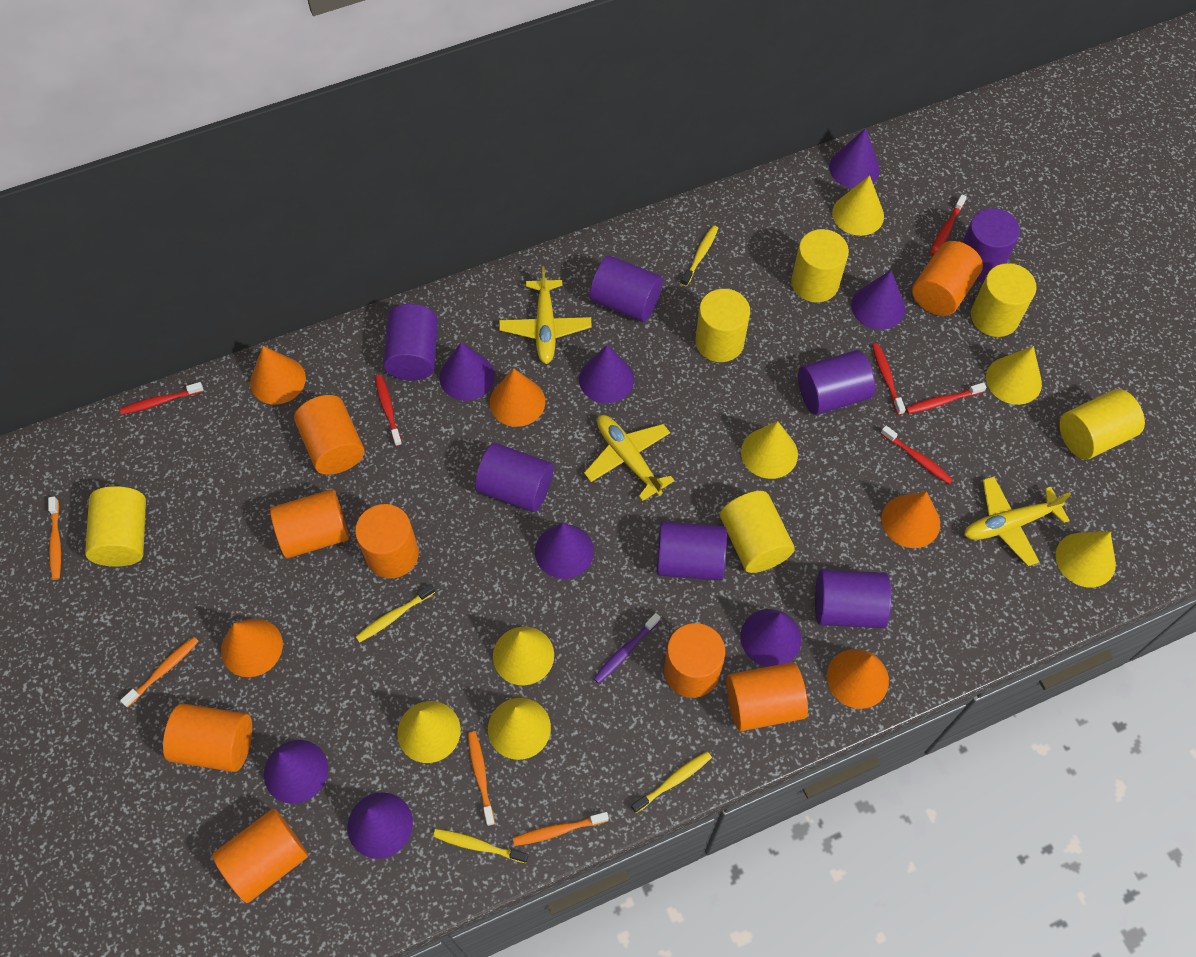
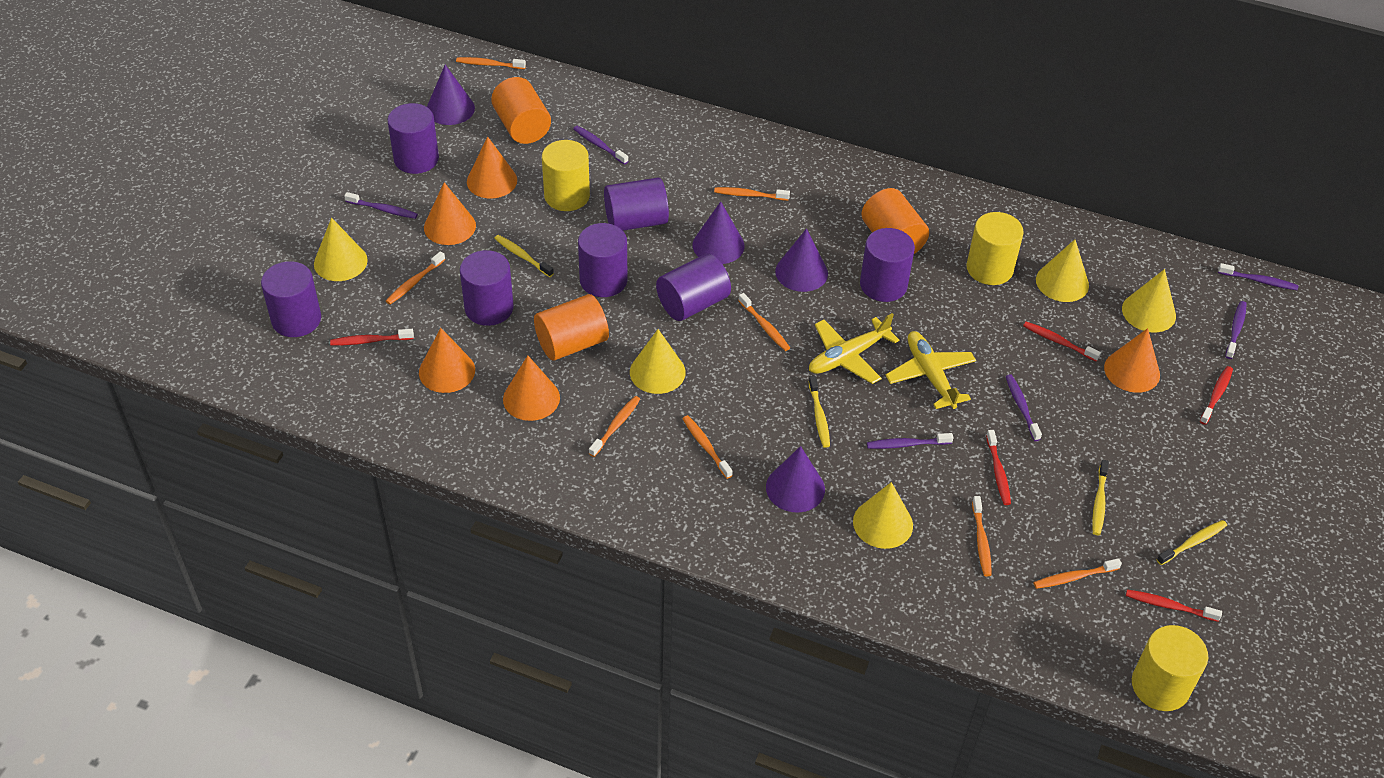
orange cylinder: 8 -> 3
orange toothbrush: 4 -> 8
purple cone: 8 -> 4
purple toothbrush: 1 -> 6
red toothbrush: 6 -> 5
yellow cone: 7 -> 5
yellow cylinder: 6 -> 3
yellow plane: 3 -> 2

